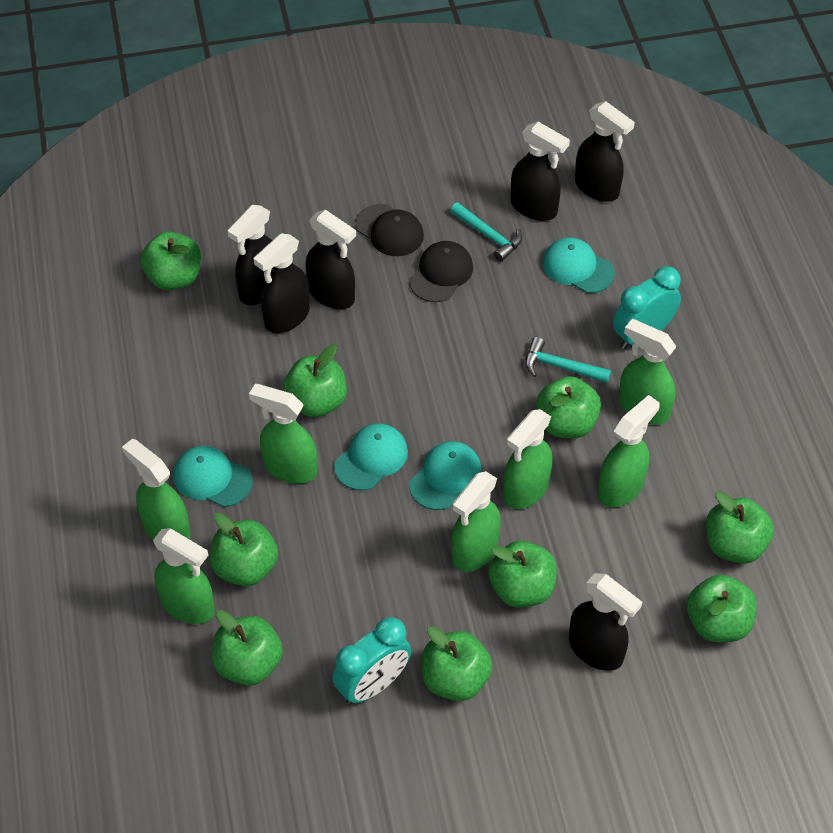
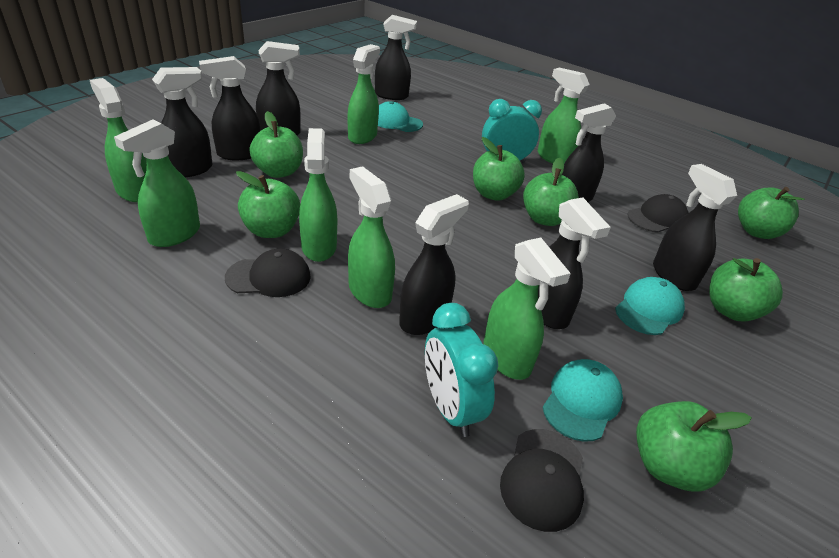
black cap: 2 -> 3
black spray bottle: 6 -> 8
green apple: 9 -> 7
turquoise cap: 4 -> 3
turquoise hammer: 2 -> 0

